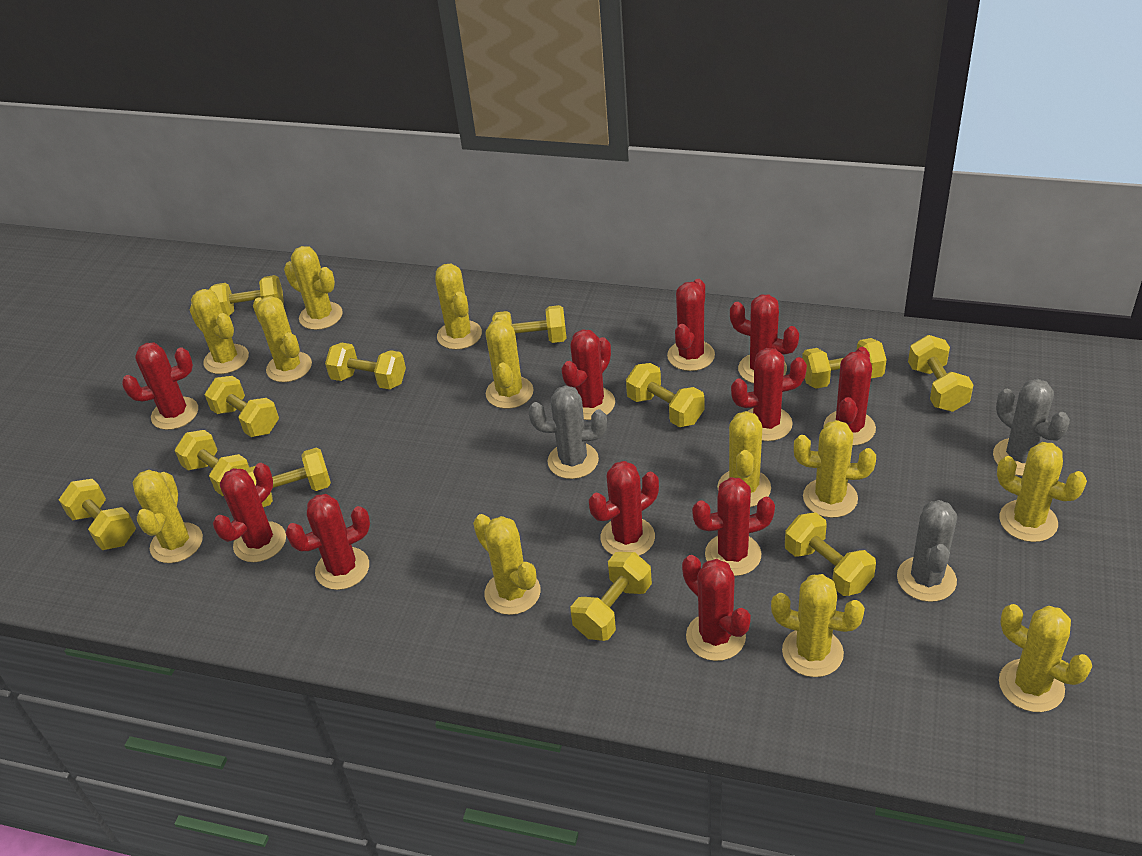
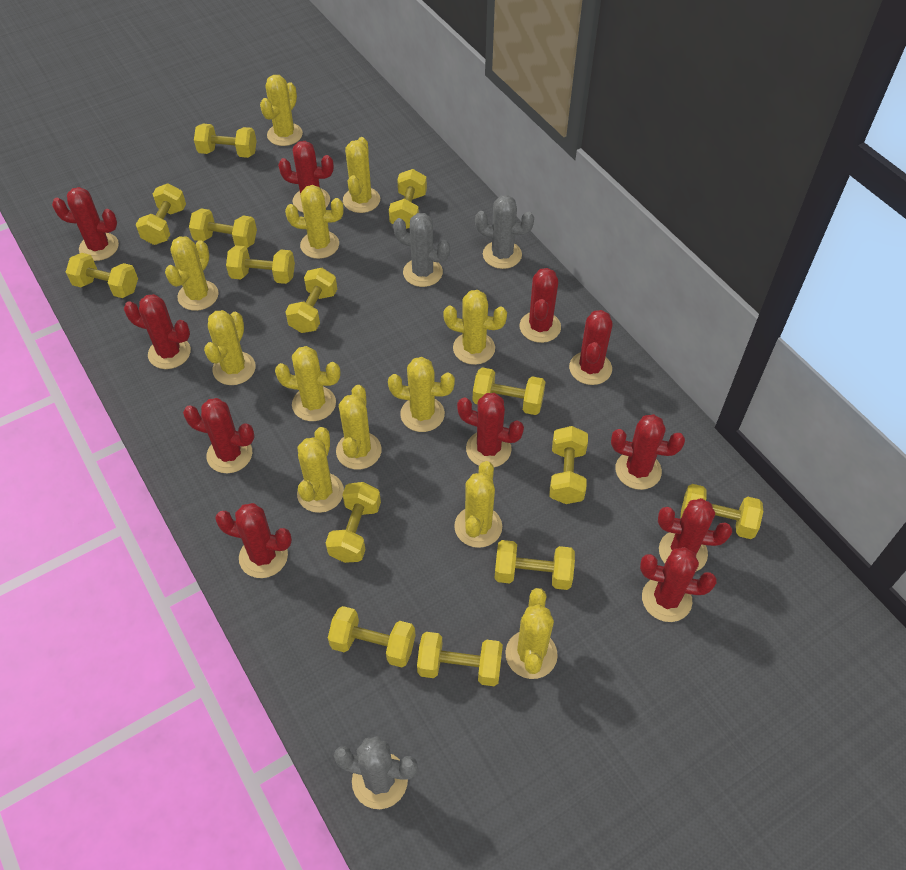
yellow dumbbell: 12 -> 14

